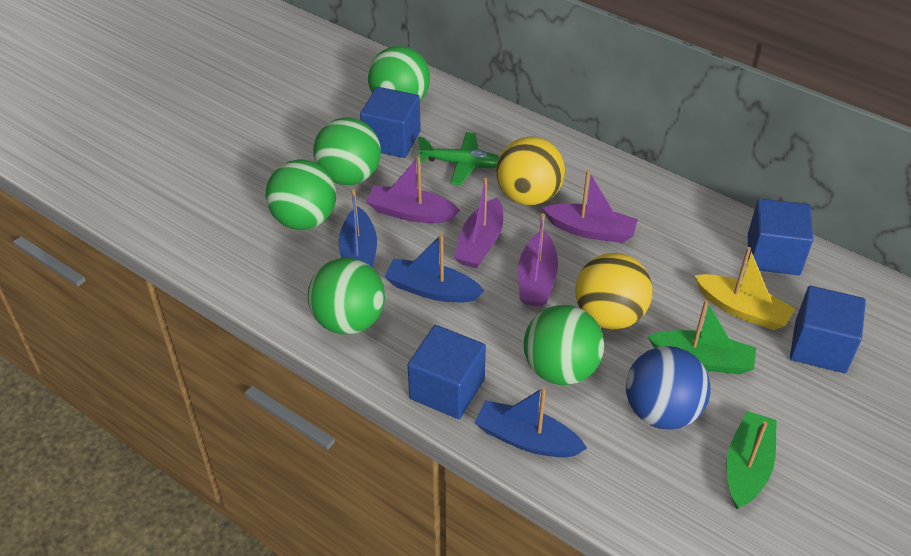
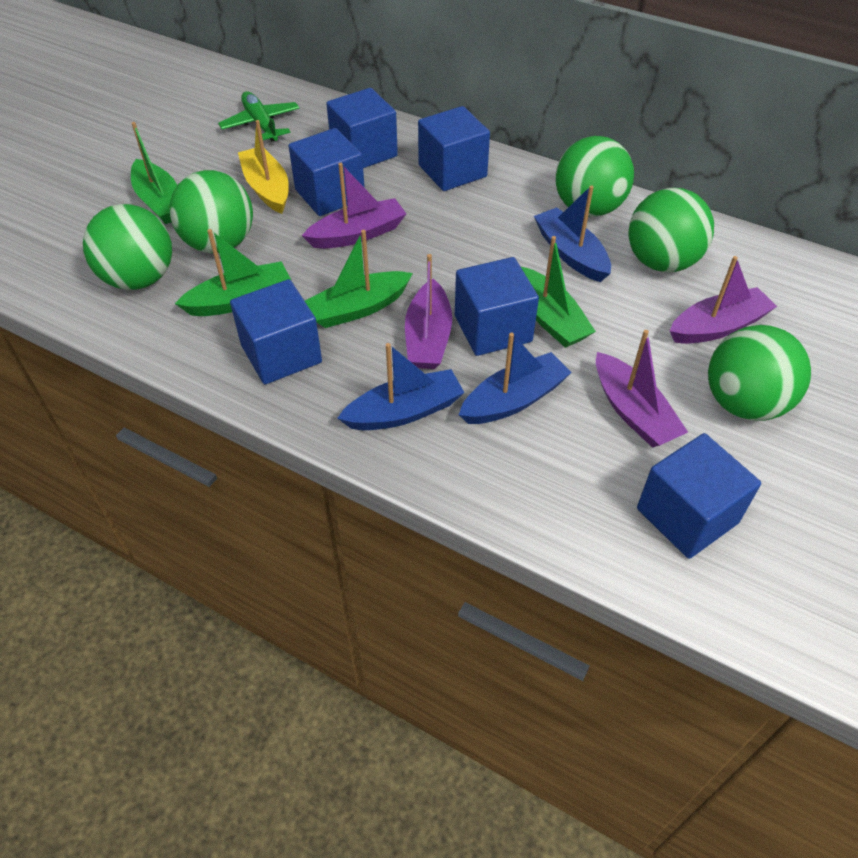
blue ball: 1 -> 0
blue cube: 4 -> 6
green boat: 2 -> 4
yellow ball: 2 -> 0

